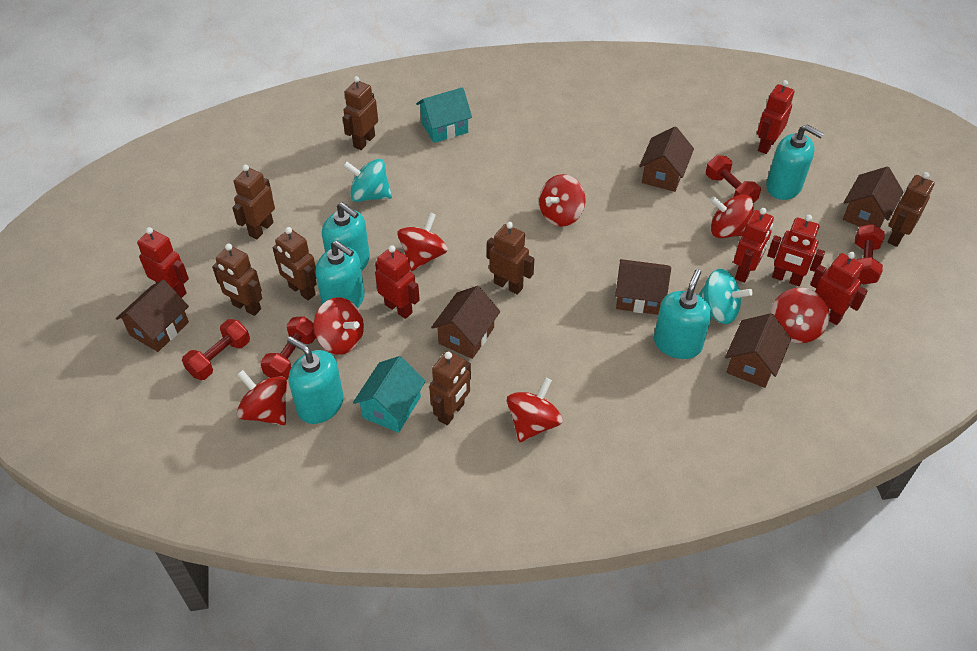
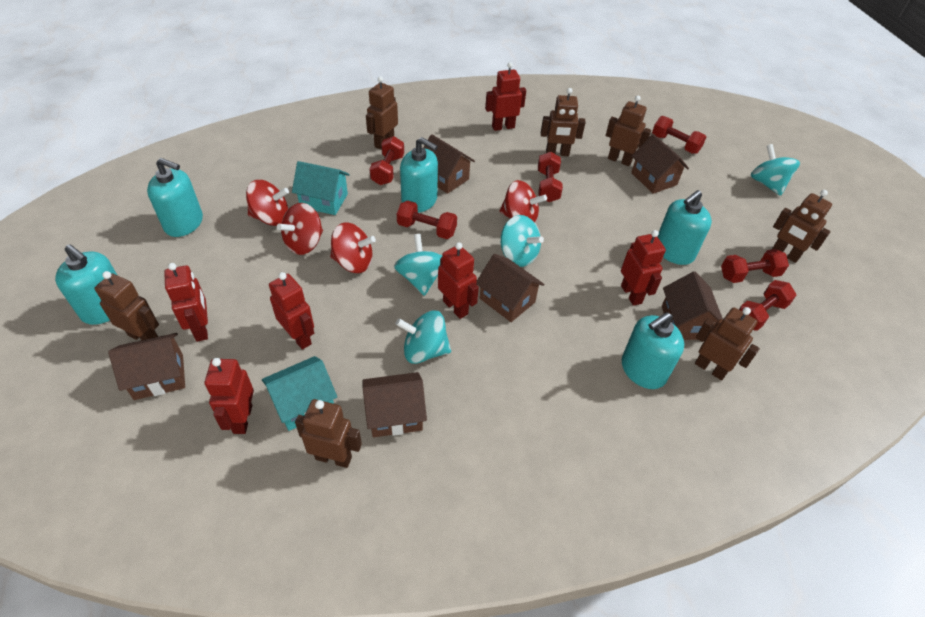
red dumbbell: 4 -> 6
red spinning top: 7 -> 4
turquoise spinning top: 2 -> 4

